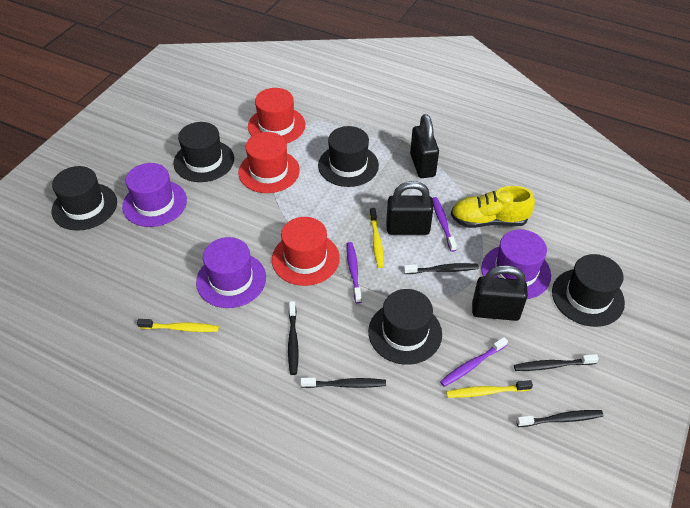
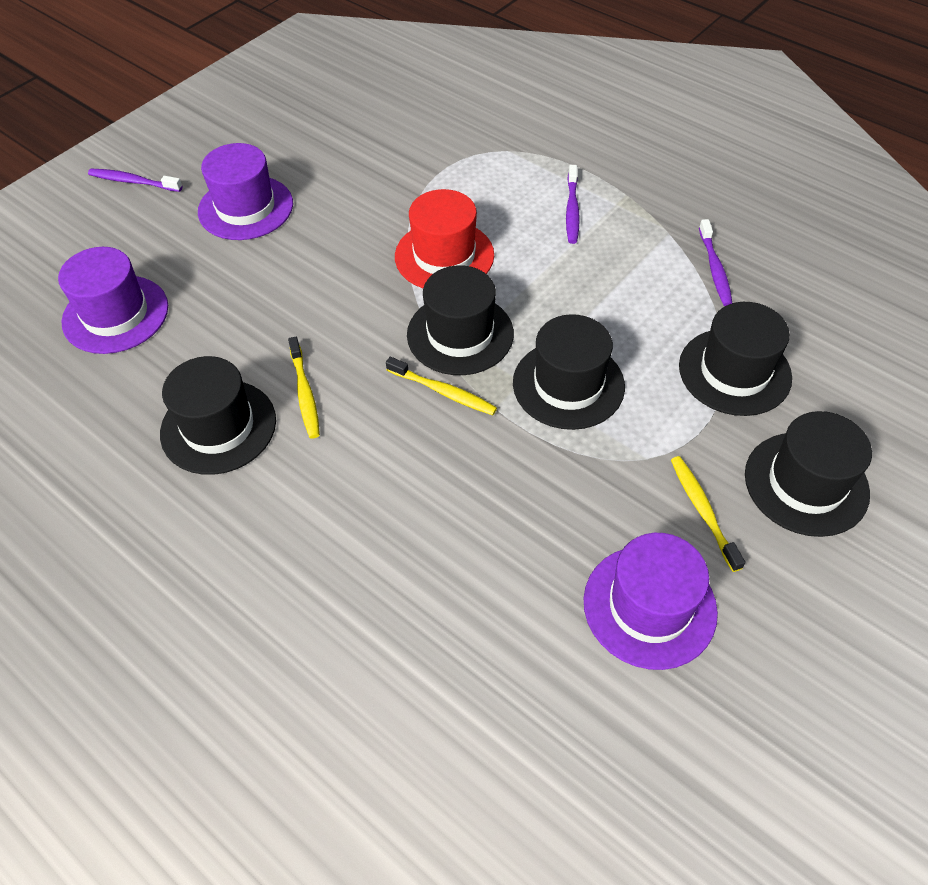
black padlock: 3 -> 0
black toothbrush: 5 -> 0
red hat: 3 -> 1
yellow shoe: 1 -> 0

